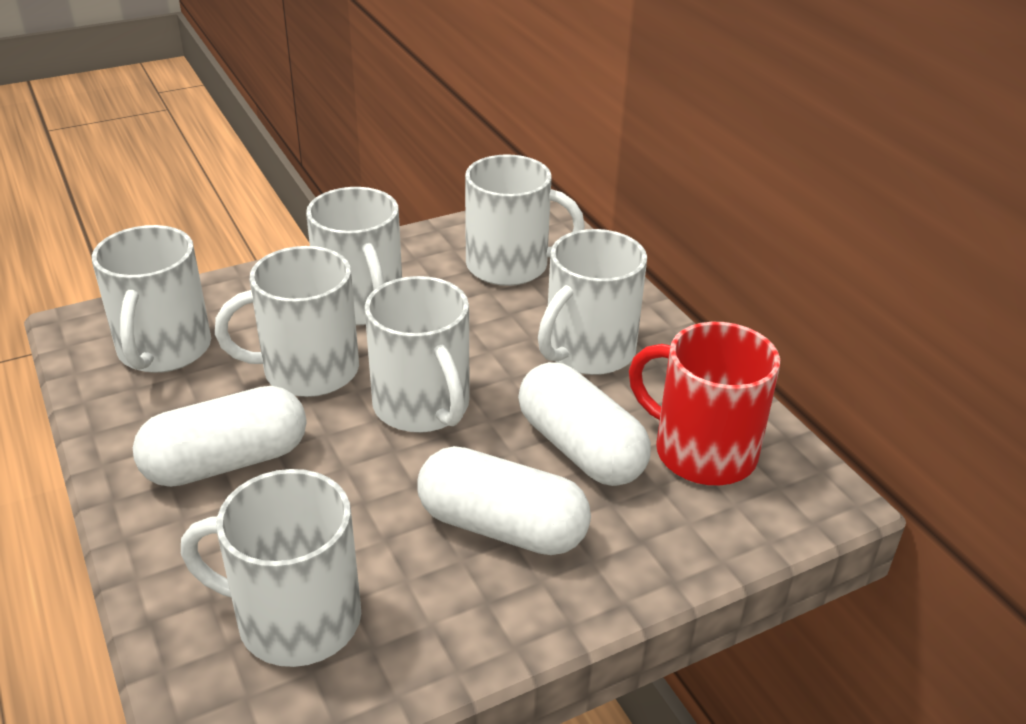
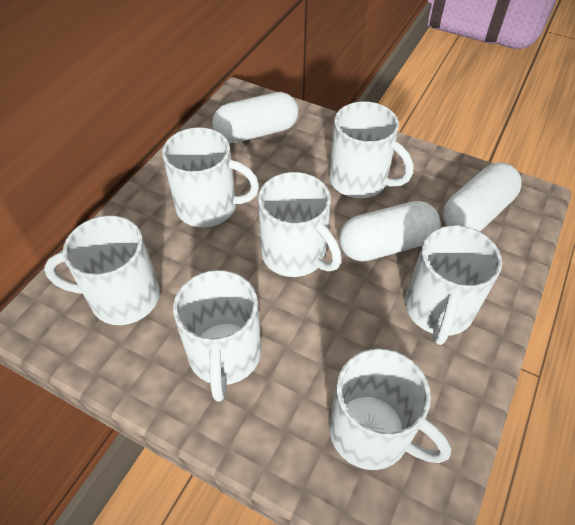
red mug: 1 -> 0

